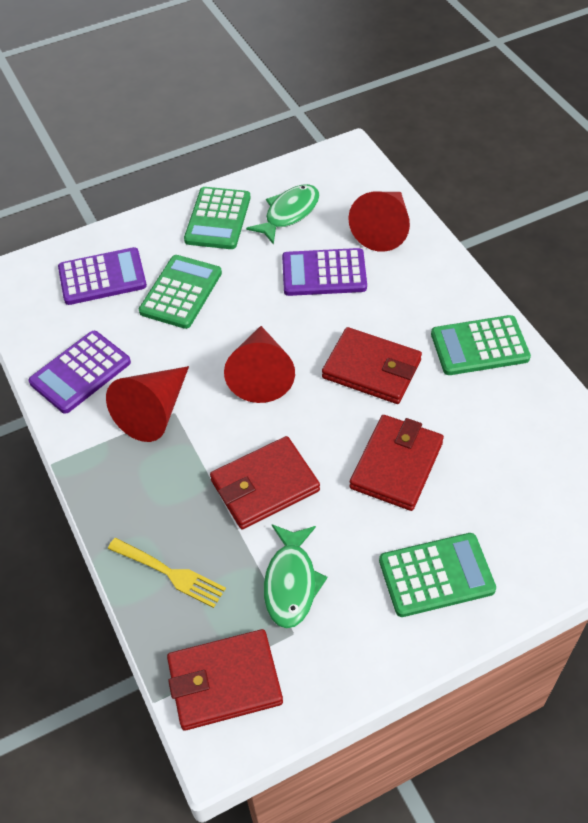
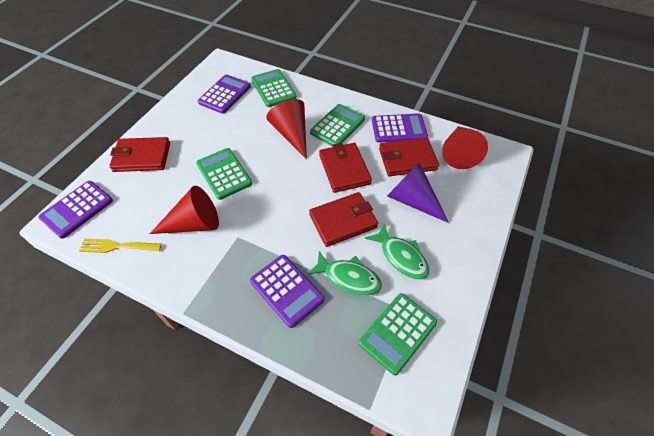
purple calculator: 3 -> 4
purple cone: 0 -> 1

